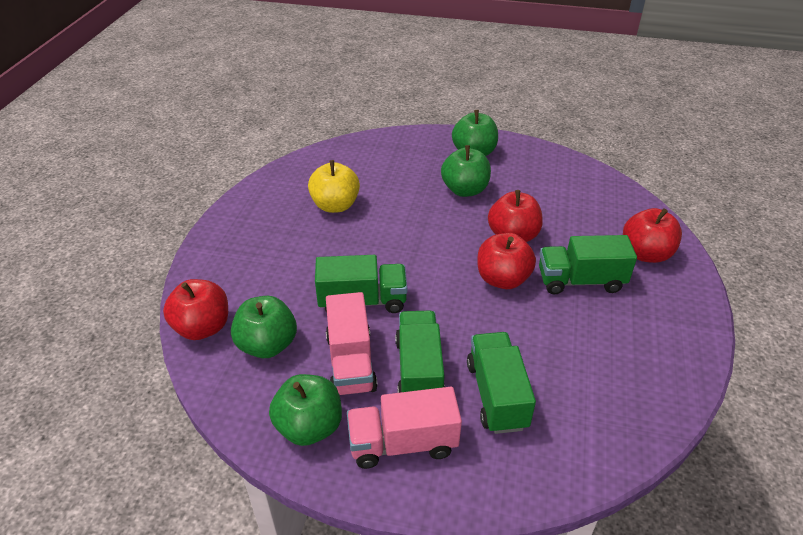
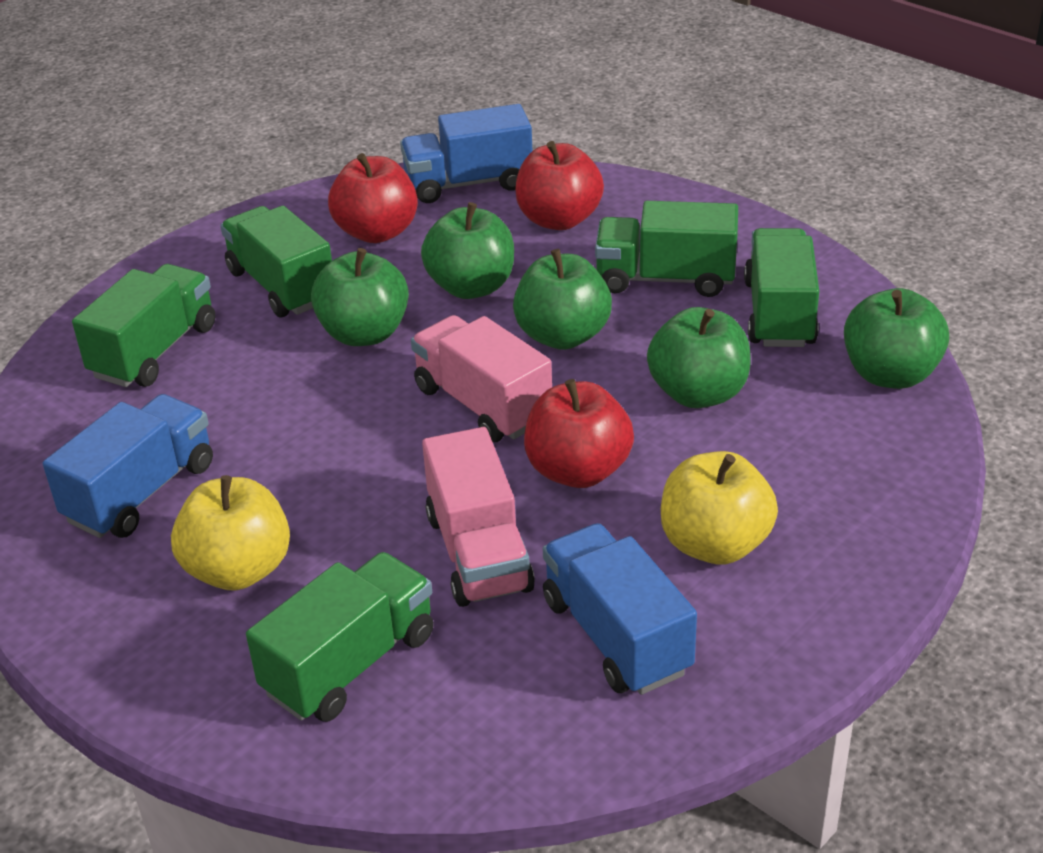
blue truck: 0 -> 3
green apple: 4 -> 5
green truck: 4 -> 5
red apple: 4 -> 3
yellow apple: 1 -> 2

